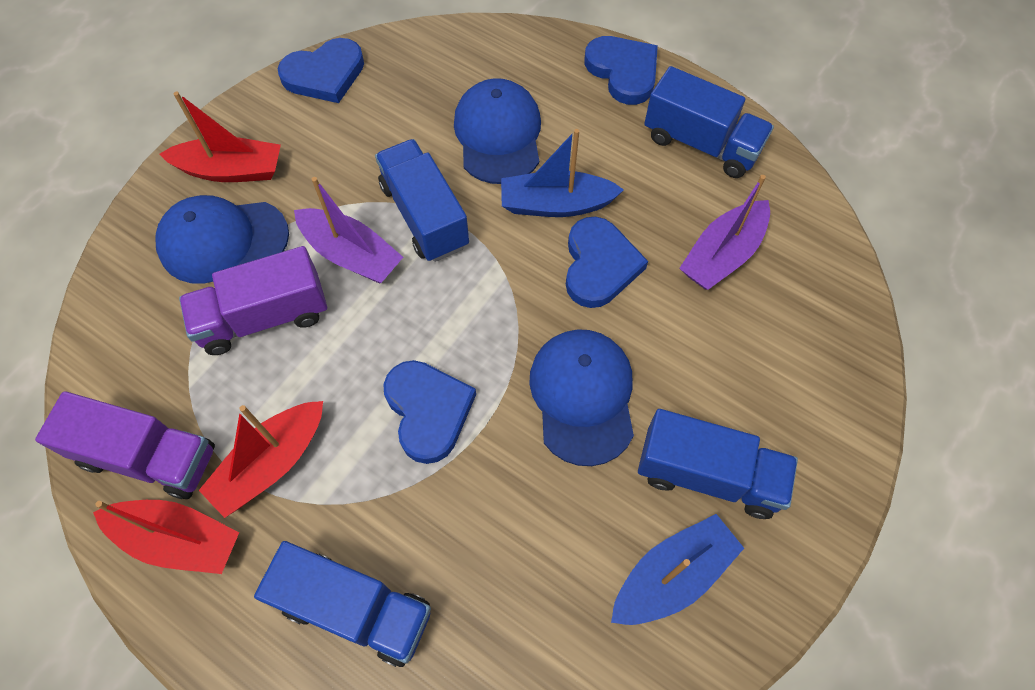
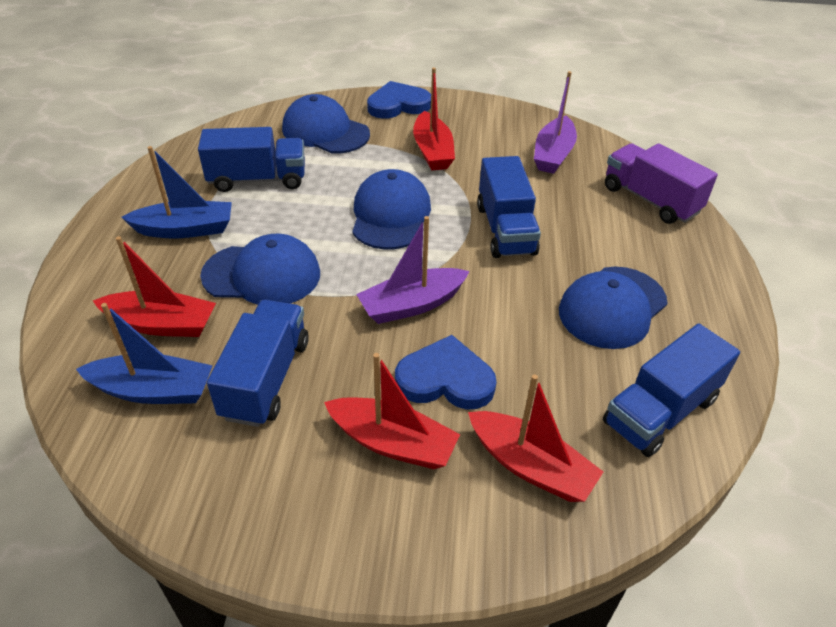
blue cap: 3 -> 4
blue heart: 4 -> 2
purple truck: 2 -> 1
red boat: 3 -> 4

